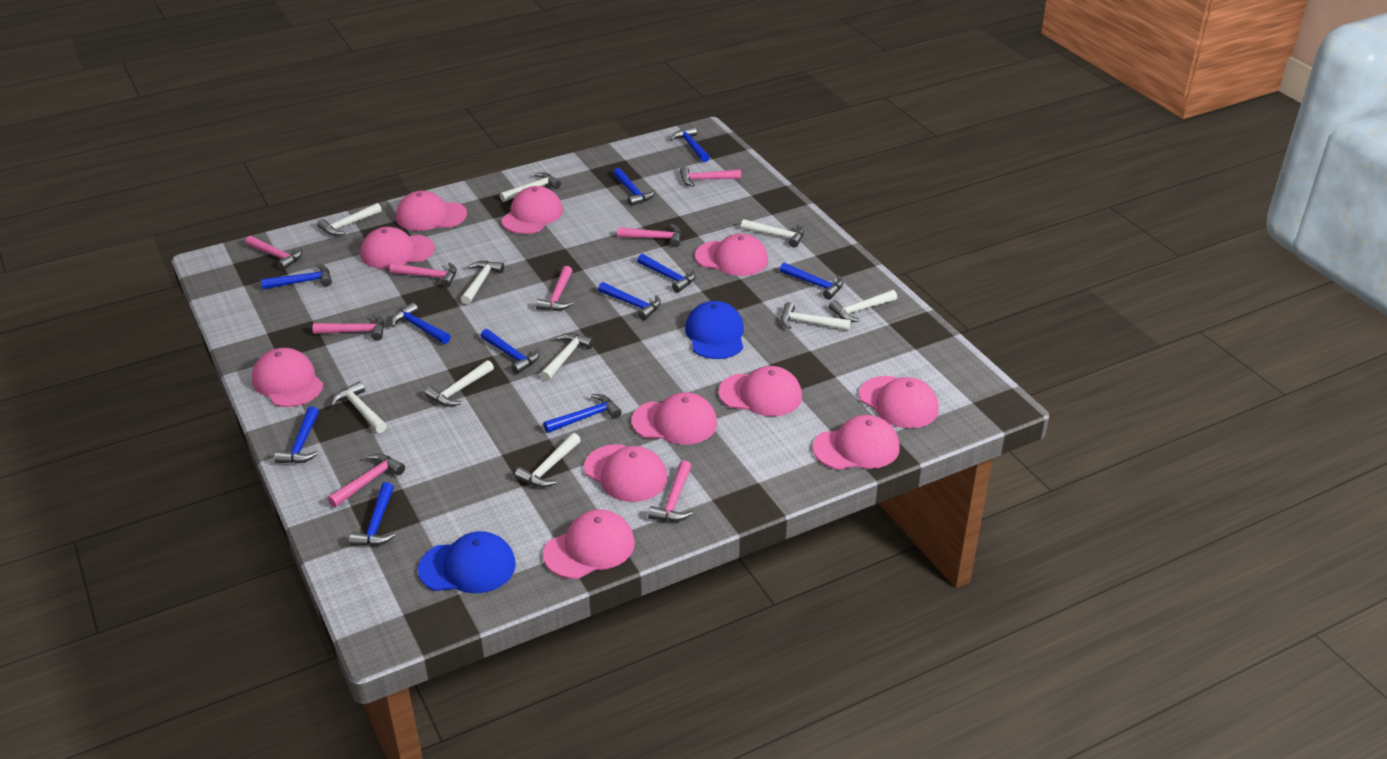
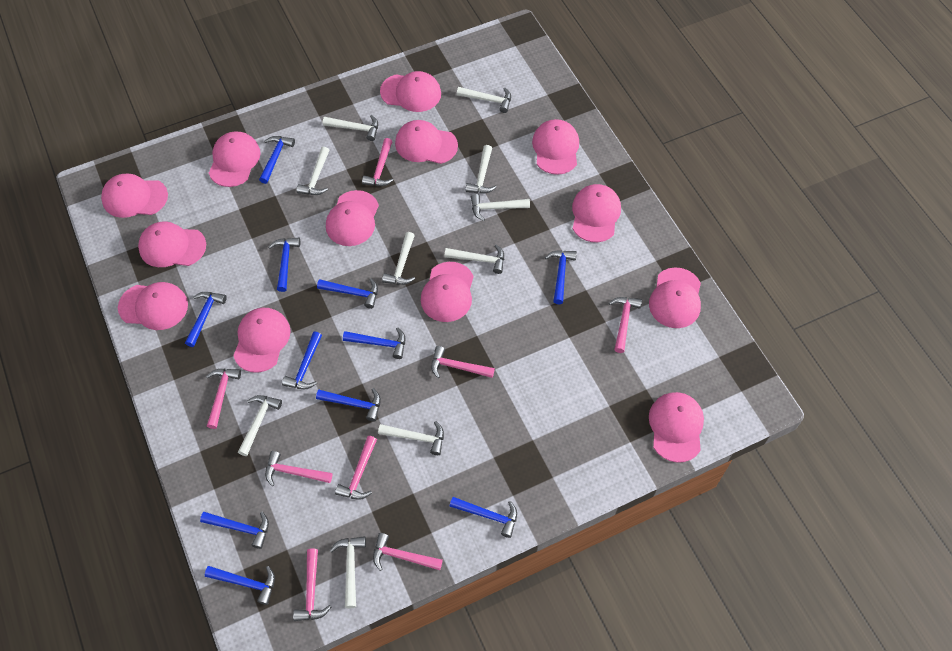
blue cap: 2 -> 0
pink cap: 11 -> 13

